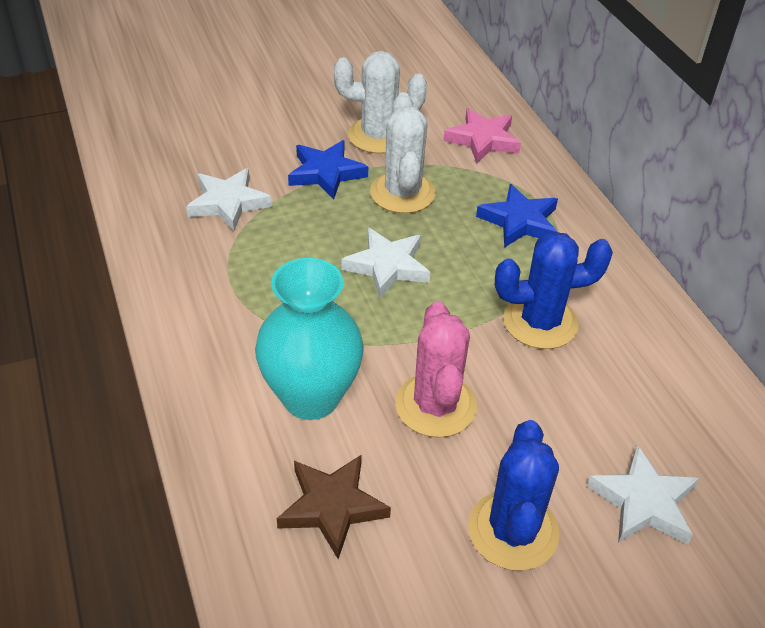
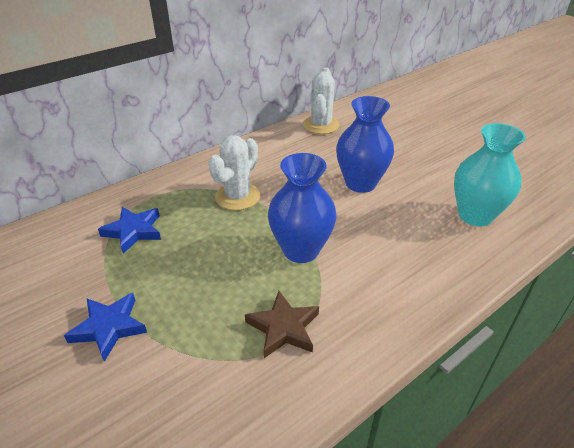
blue cactus: 2 -> 0
blue vase: 0 -> 2
pink cactus: 1 -> 0
pink star: 1 -> 0
white star: 3 -> 0

